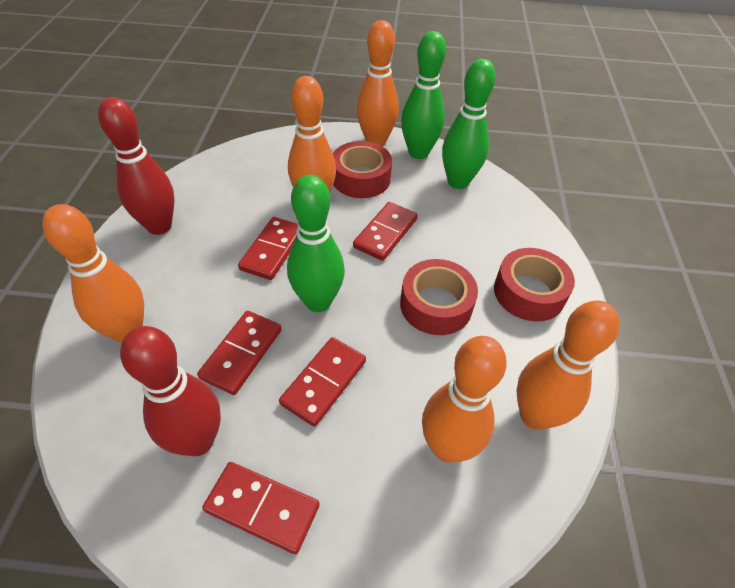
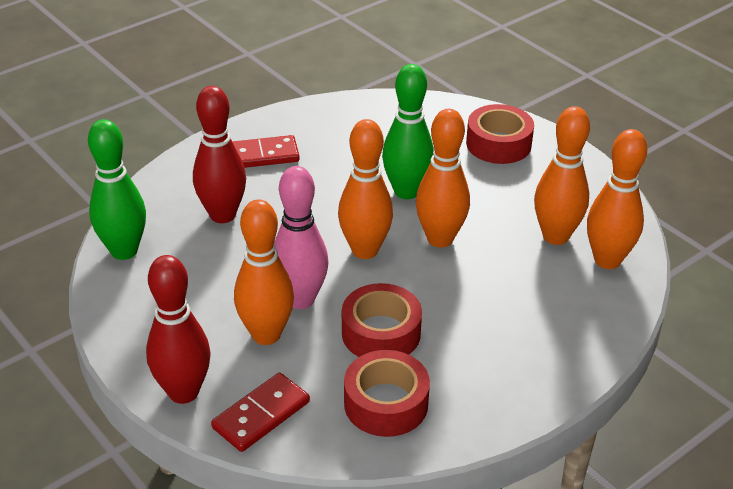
green bowling pin: 3 -> 2
pink bowling pin: 0 -> 1
red domino: 5 -> 2

